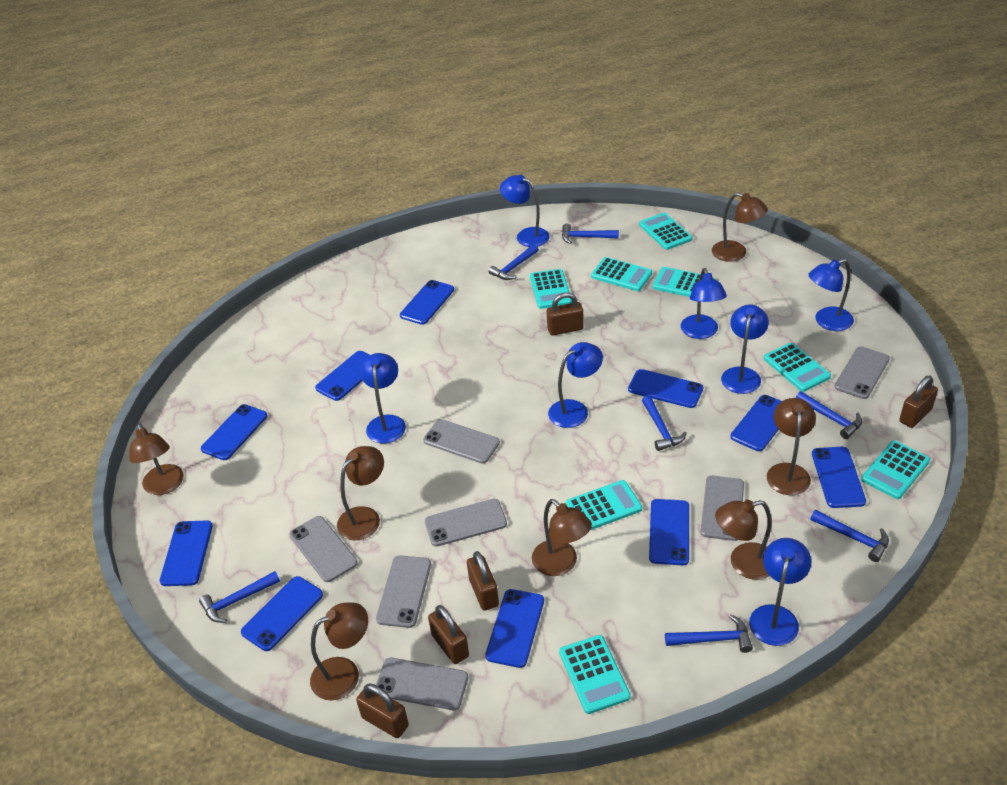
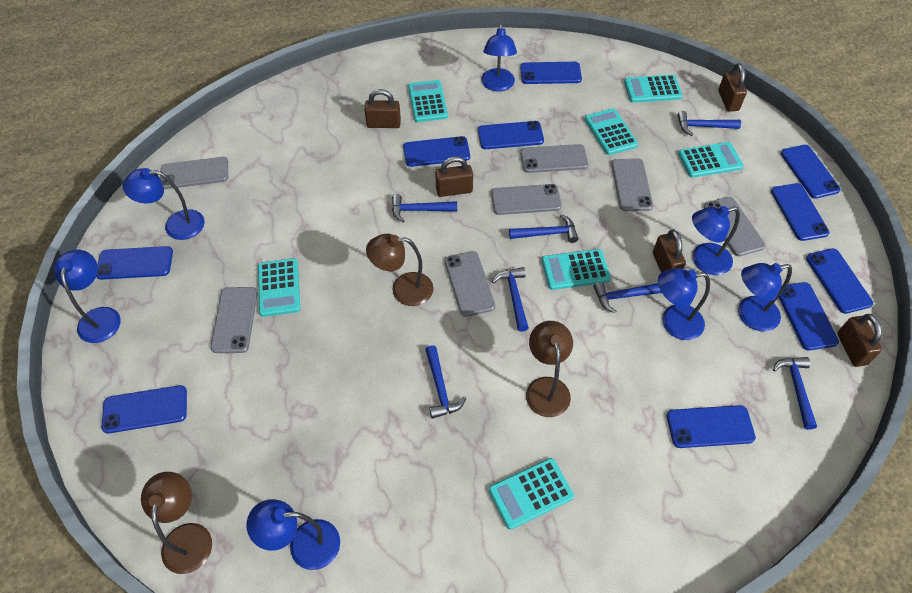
brown lamp: 7 -> 3
turquoise calculator: 8 -> 7

